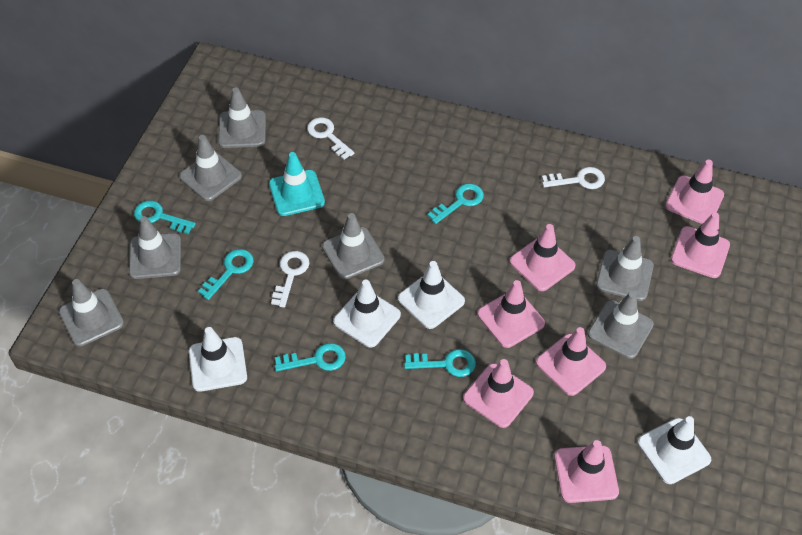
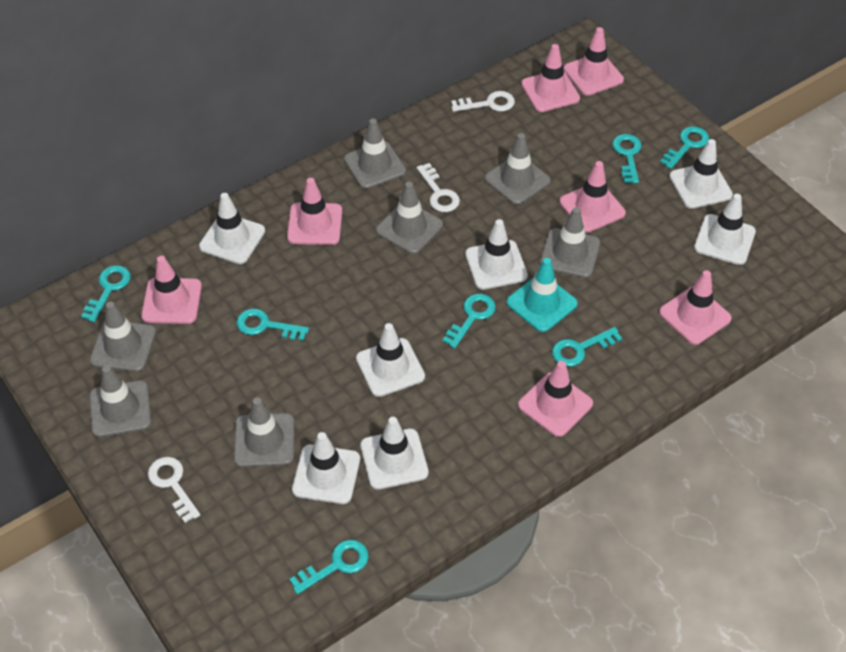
turquoise key: 5 -> 7
white traffic cone: 4 -> 7

